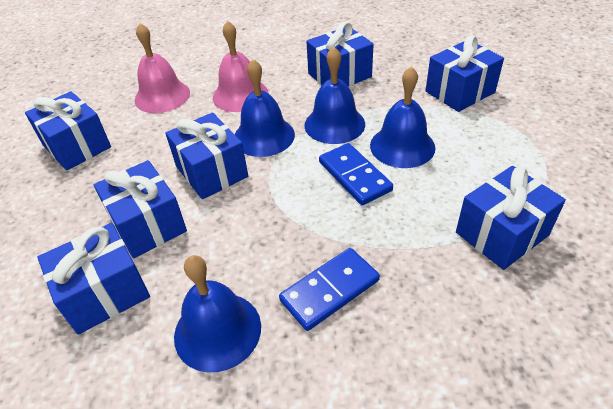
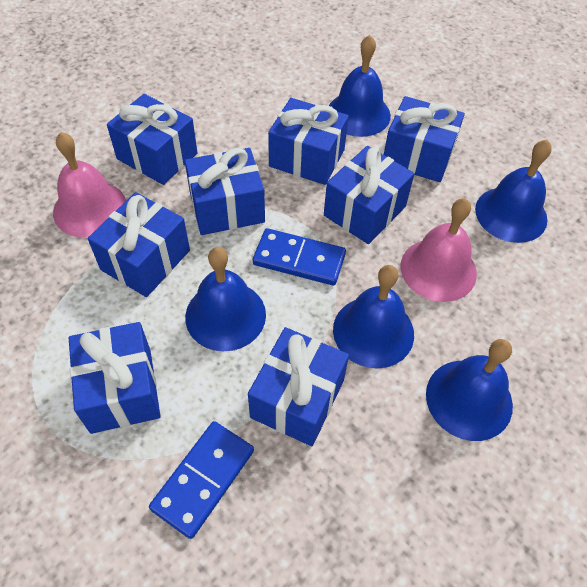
blue bell: 4 -> 5
blue gift: 7 -> 8

